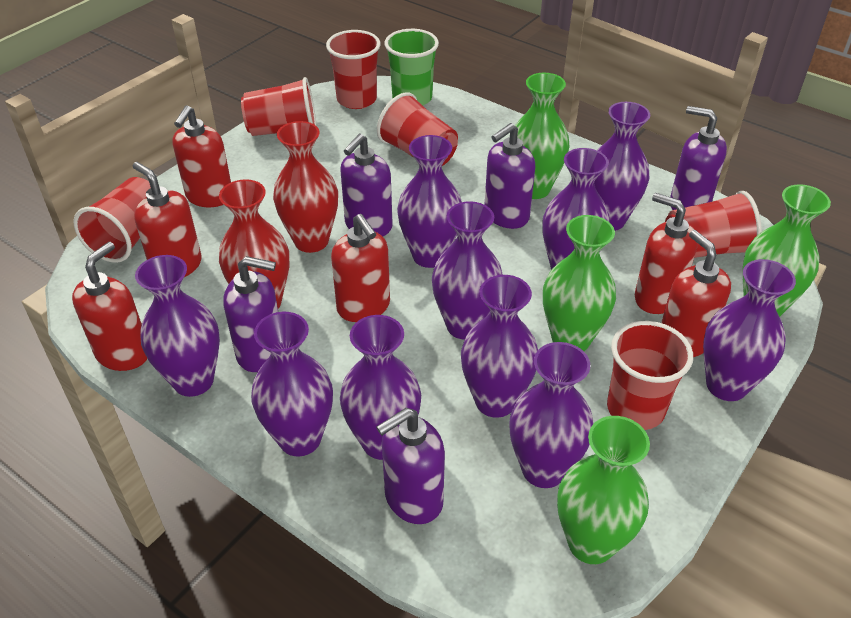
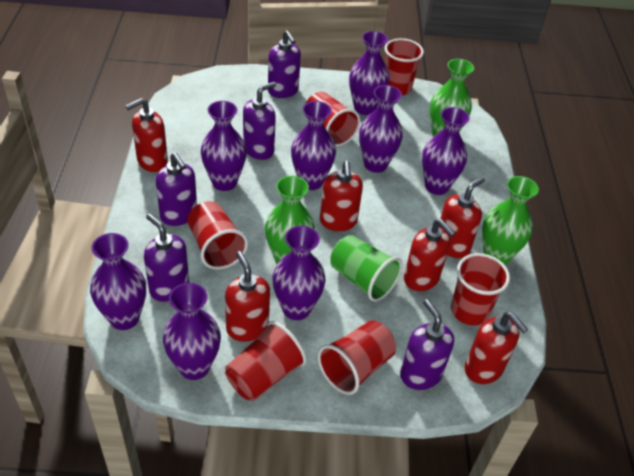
green vase: 4 -> 3
purple vase: 10 -> 8
red vase: 2 -> 0

